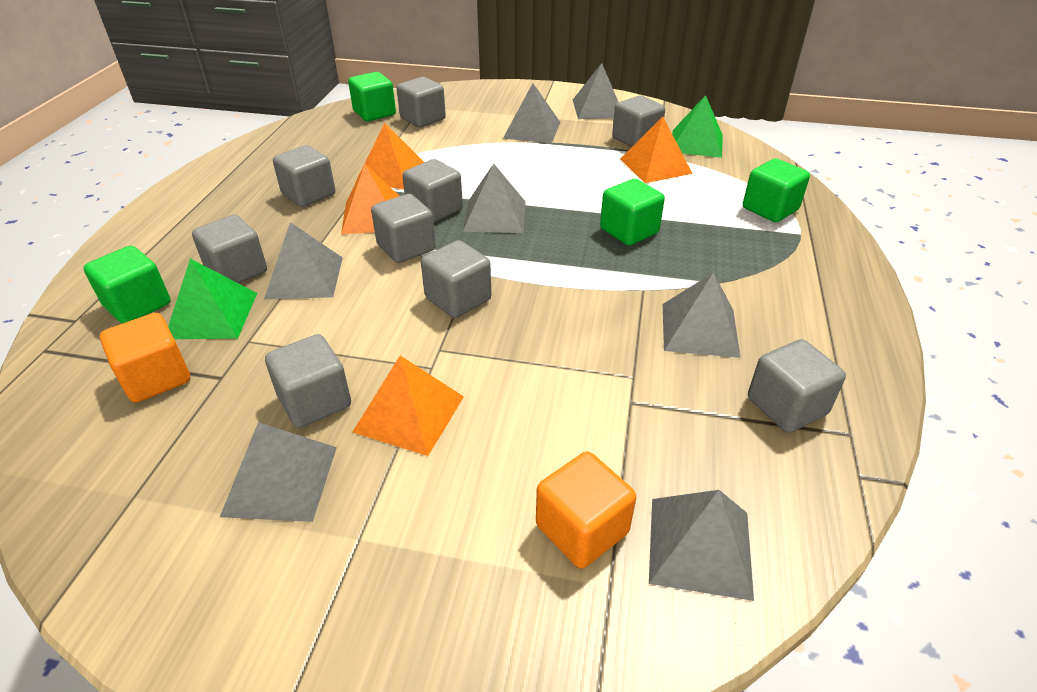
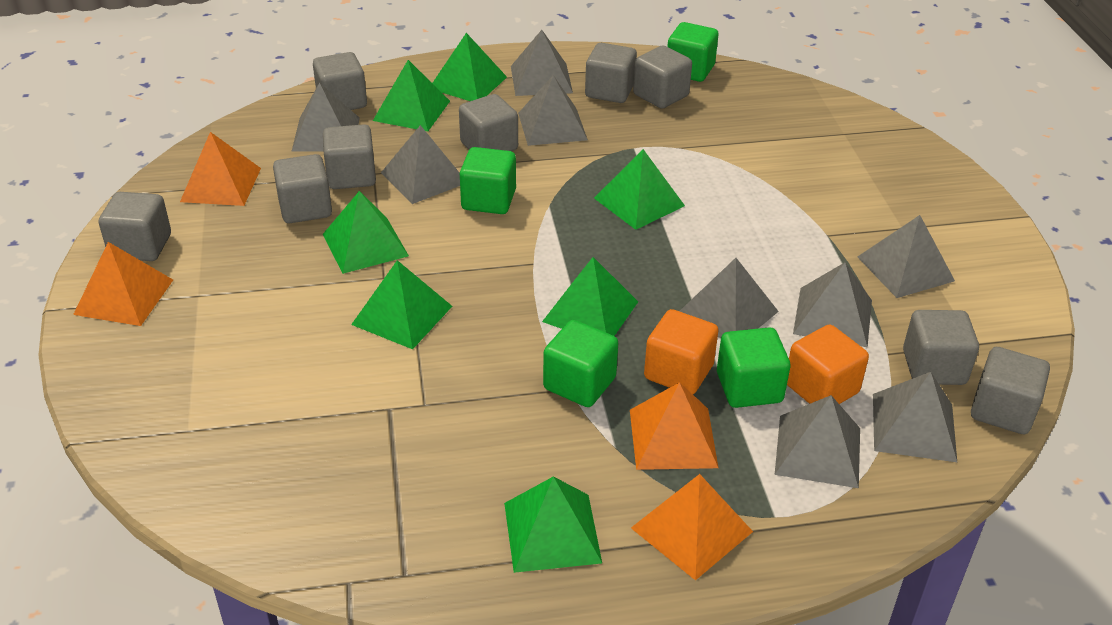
green pyramid: 2 -> 7
grey pyramid: 7 -> 9

